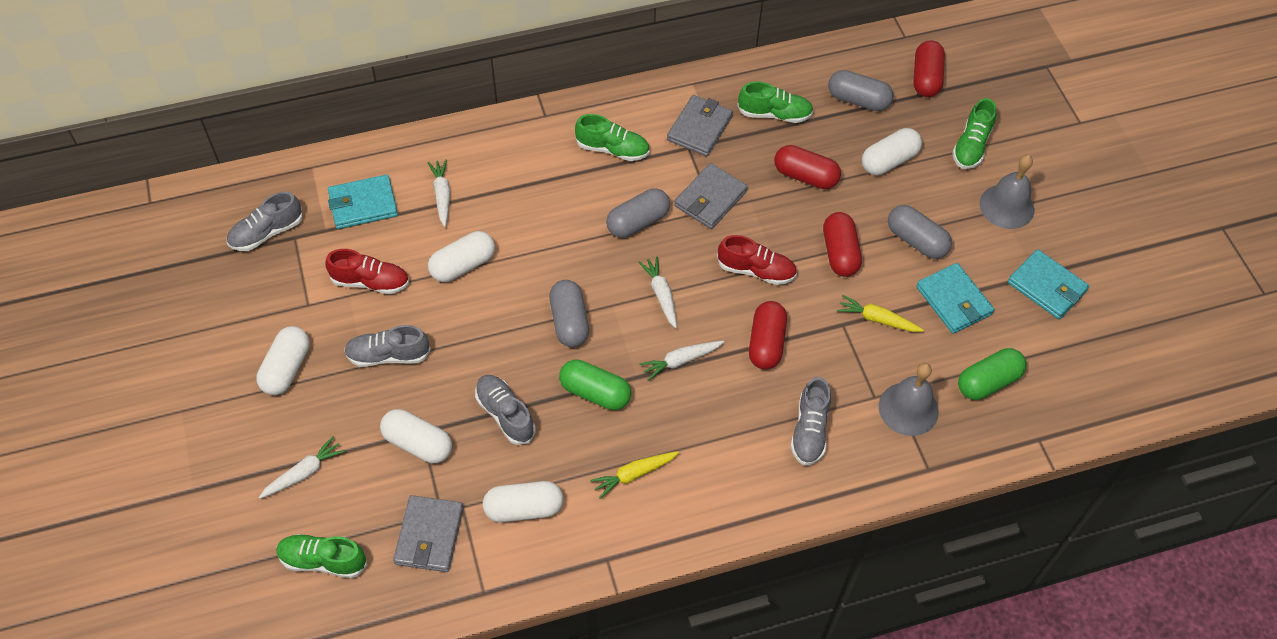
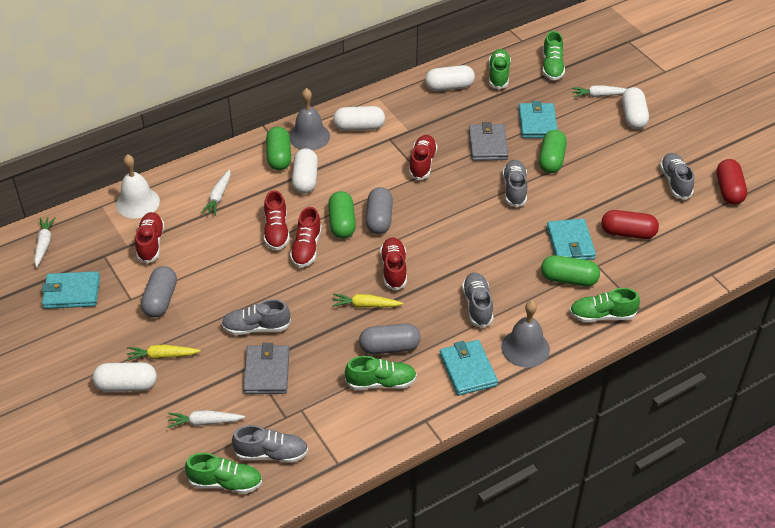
green capsule: 2 -> 4
green shoe: 4 -> 5
grey capsule: 4 -> 3
grey shoe: 4 -> 5
grey wallet: 3 -> 2
red capsule: 4 -> 2
red shoe: 2 -> 5
turquoise wallet: 3 -> 4
white bell: 0 -> 1

